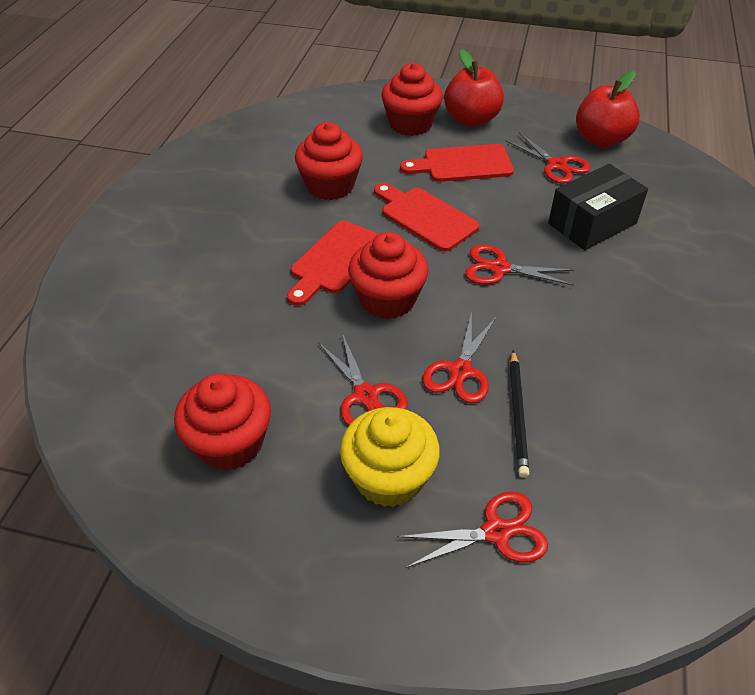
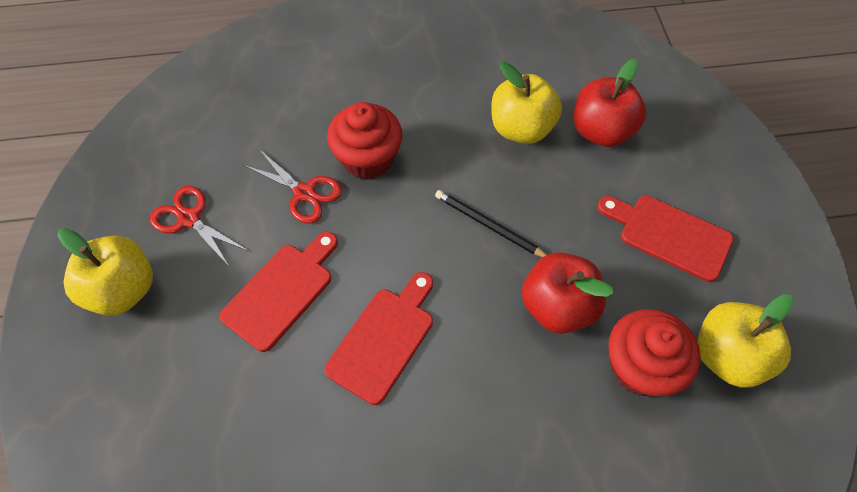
black box: 1 -> 0
red cupcake: 4 -> 2
red scissors: 5 -> 2
yellow apple: 0 -> 3
yellow cupcake: 1 -> 0

